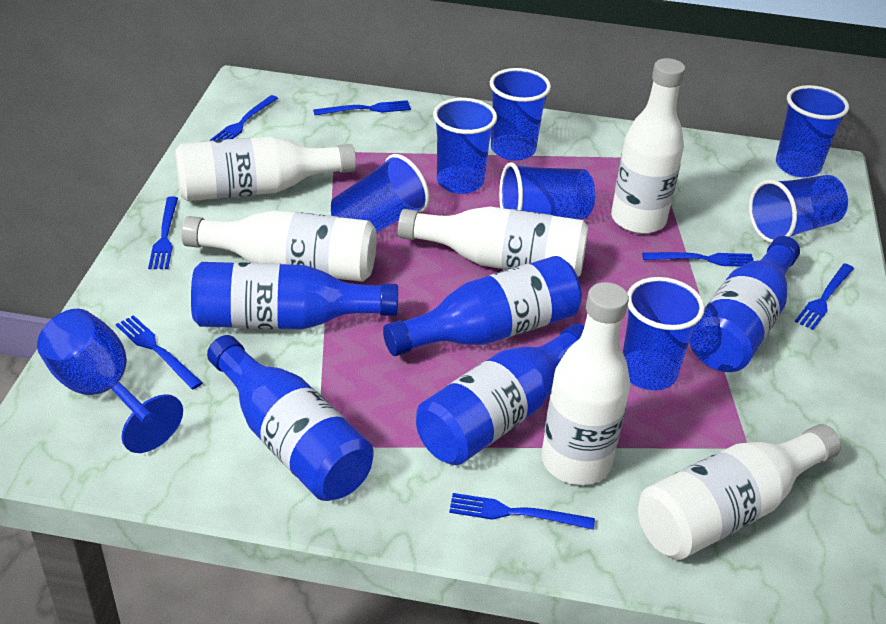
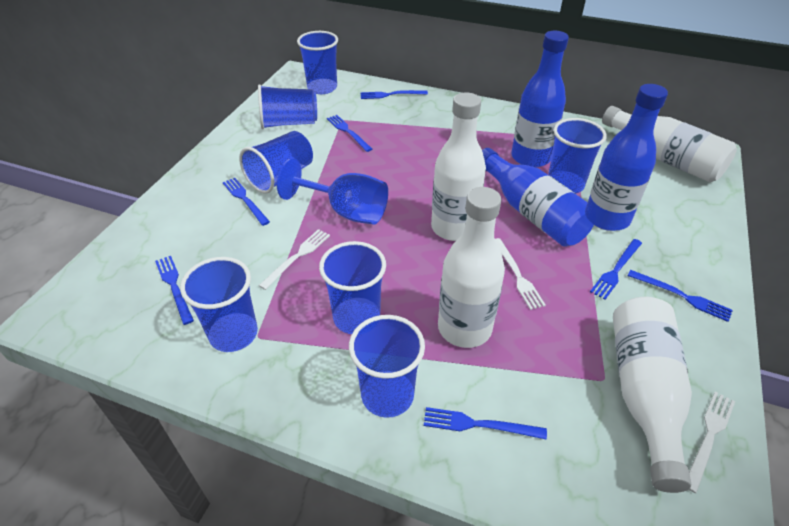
blue bottle: 5 -> 3
white bottle: 6 -> 4
white fork: 0 -> 3

